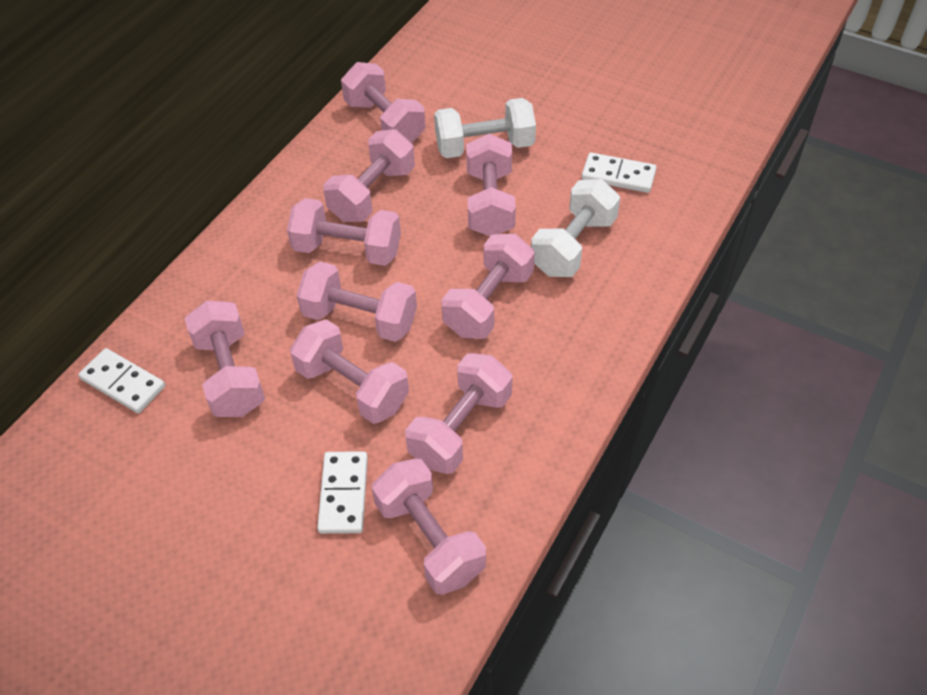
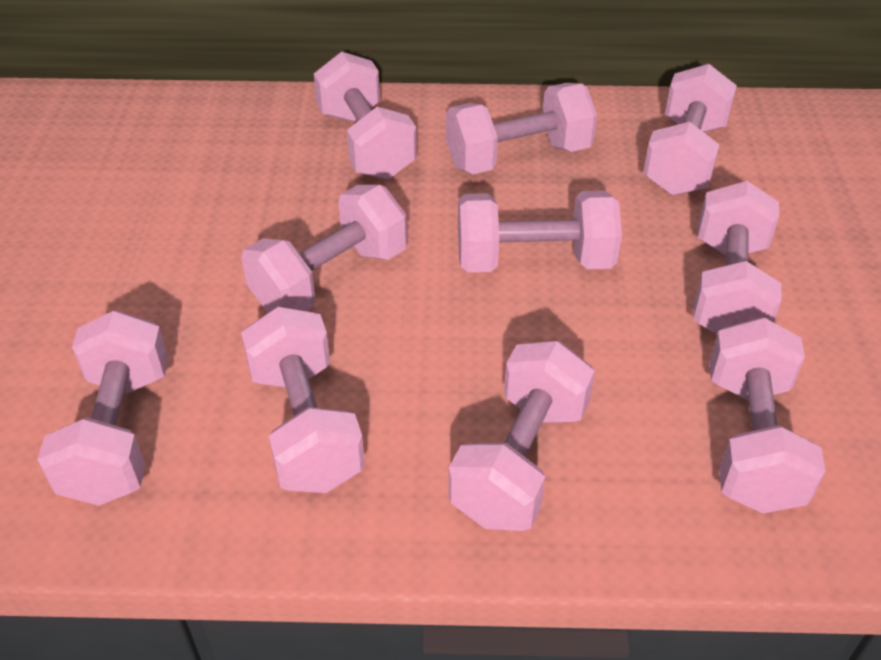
white domino: 3 -> 0
white dumbbell: 2 -> 0

